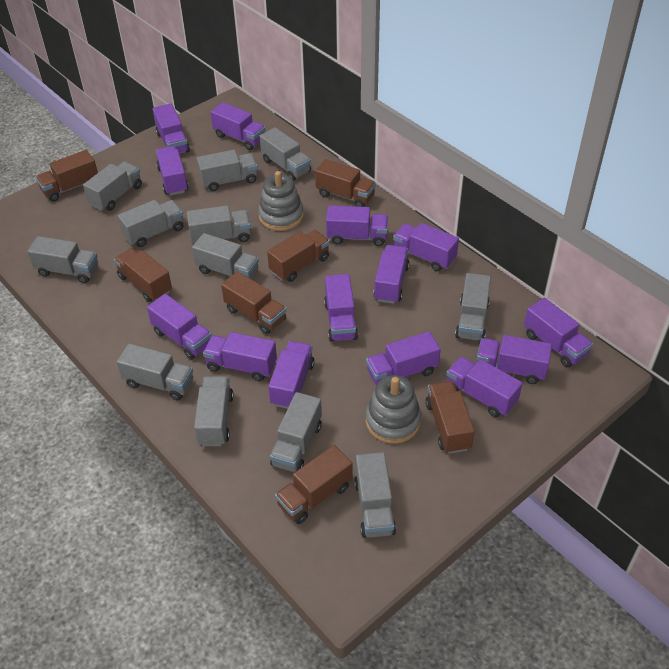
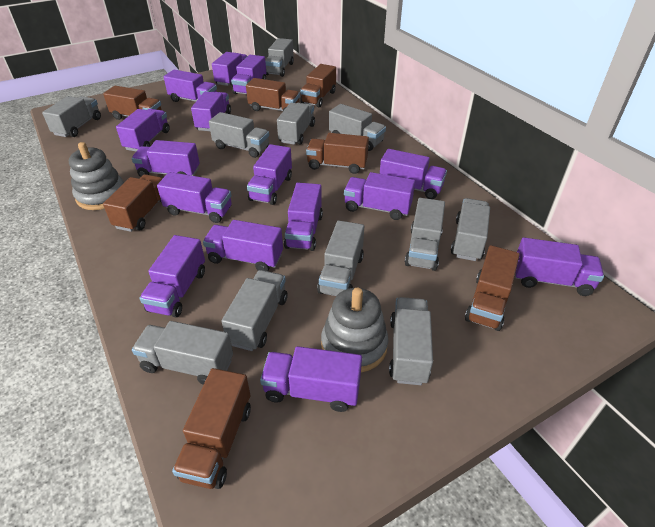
grey truck: 12 -> 11
purple truck: 14 -> 15

